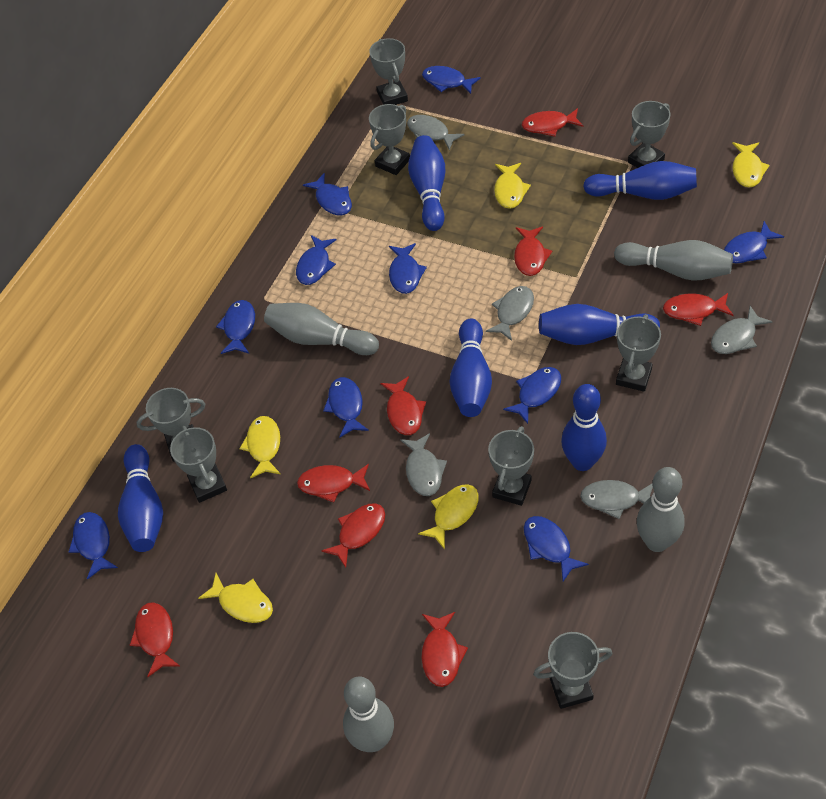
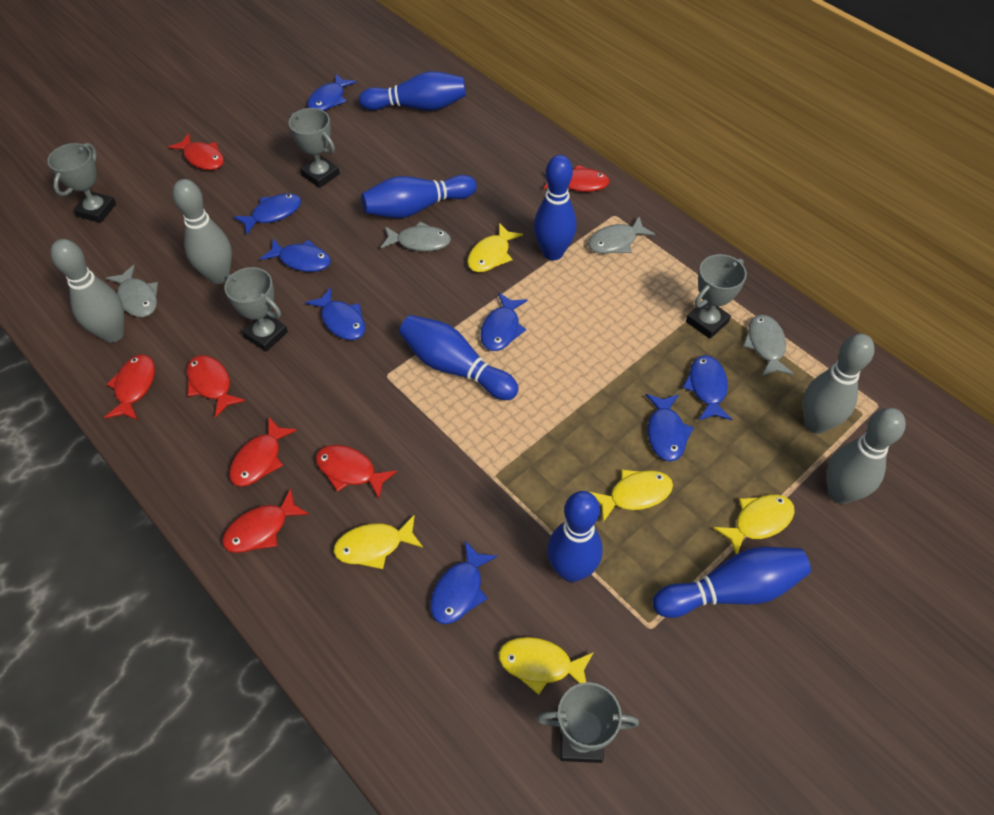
blue fish: 10 -> 8
grey fish: 5 -> 4
grey trophy: 8 -> 5
red fish: 8 -> 7

